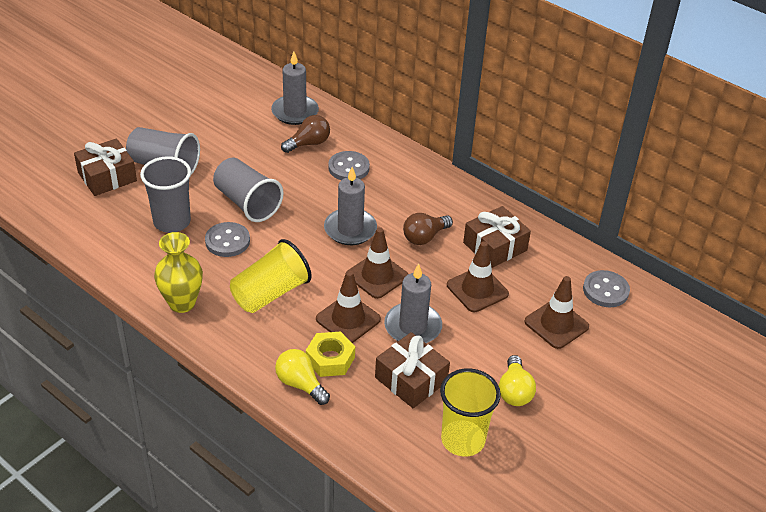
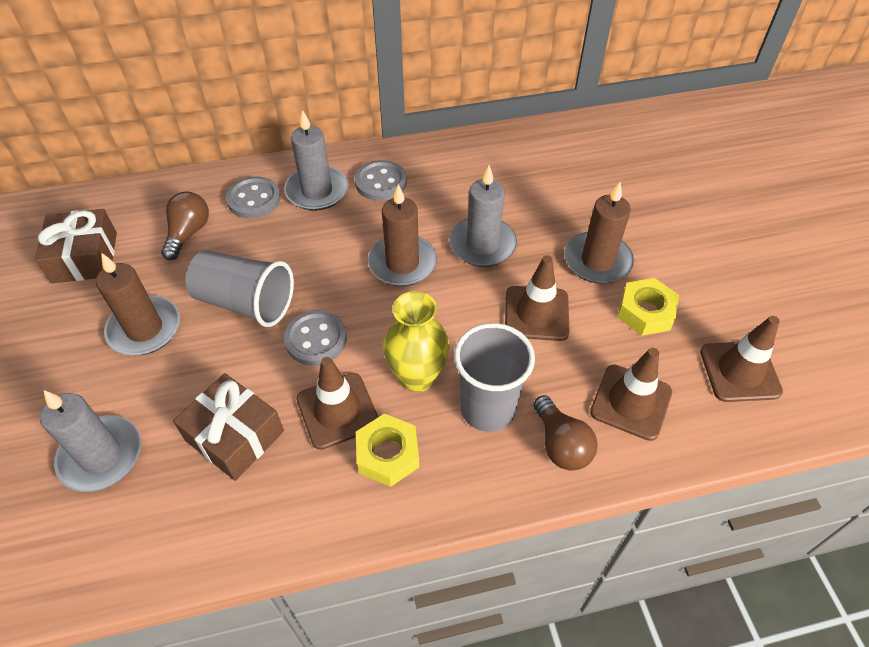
brown candle: 0 -> 3
brown gift: 3 -> 2
grey cup: 3 -> 2
yellow cup: 2 -> 0
yellow light bulb: 2 -> 0
yellow nut: 1 -> 2

